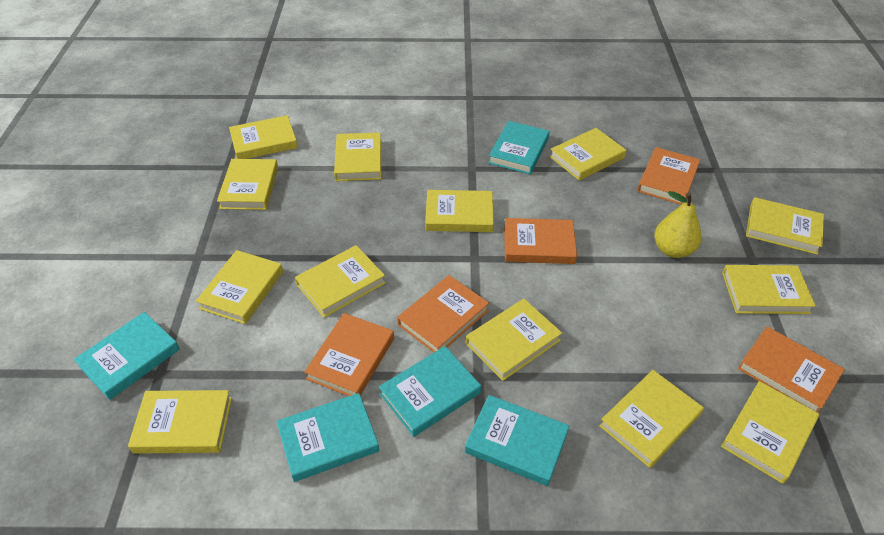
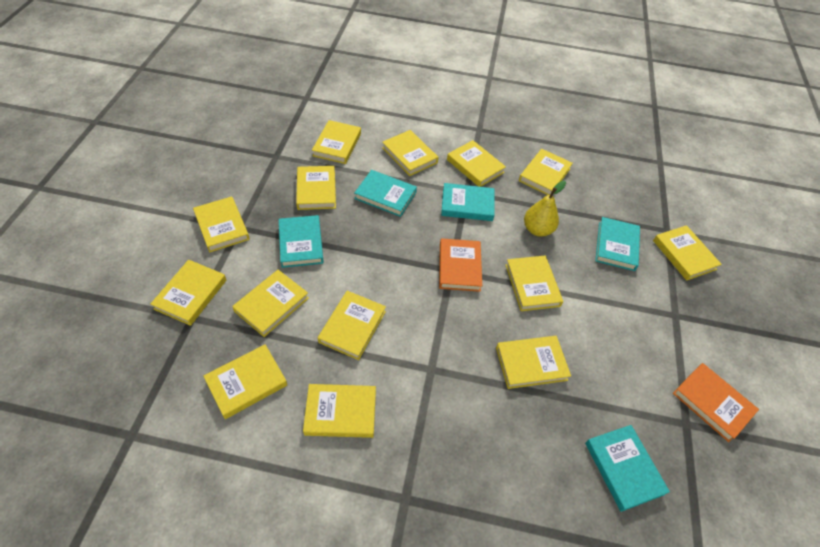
orange book: 5 -> 2
yellow book: 13 -> 14

